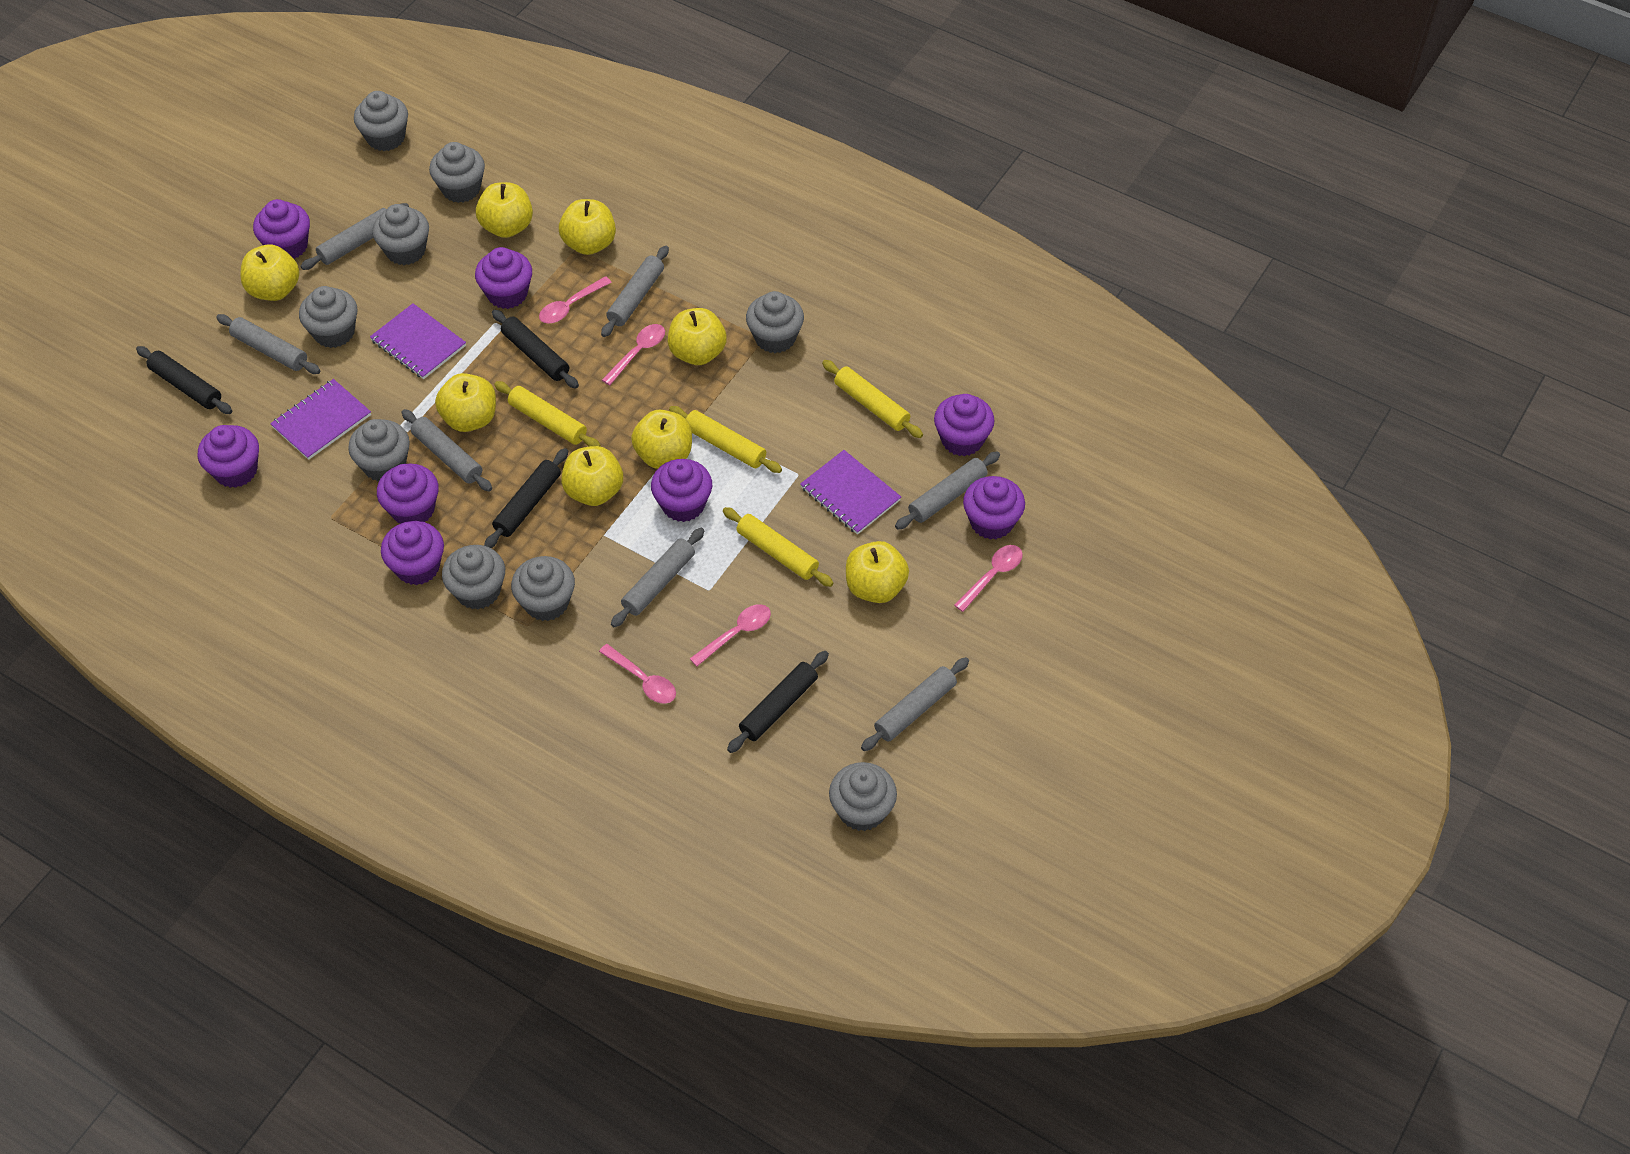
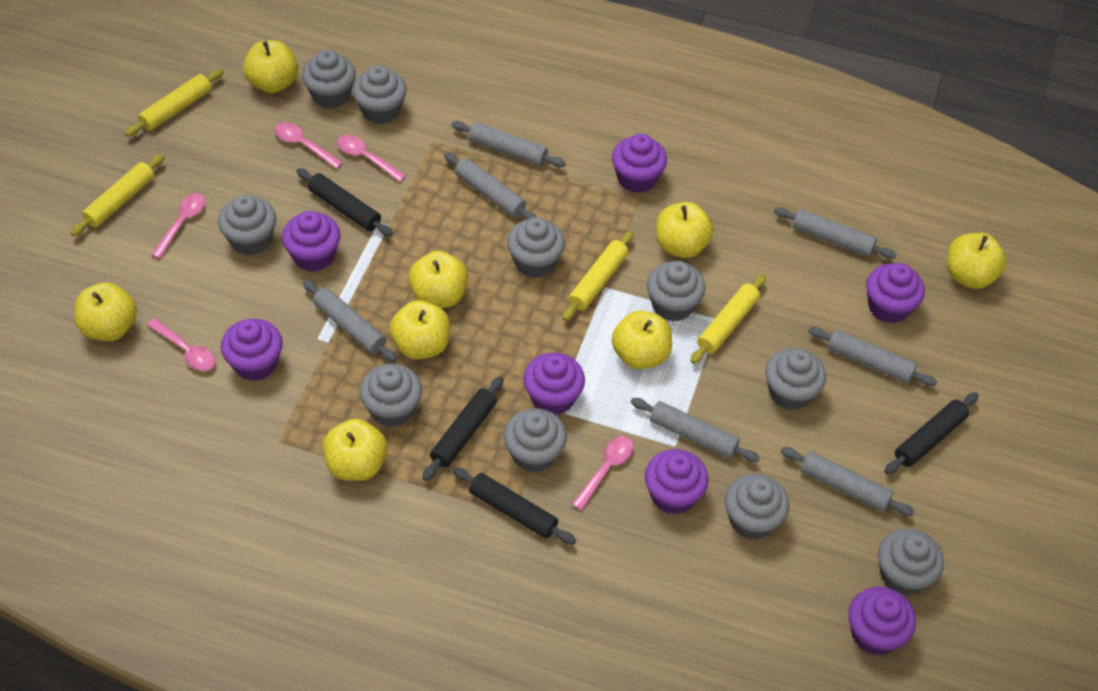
grey cupcake: 9 -> 10
purple cupcake: 8 -> 7
purple notebook: 3 -> 0

